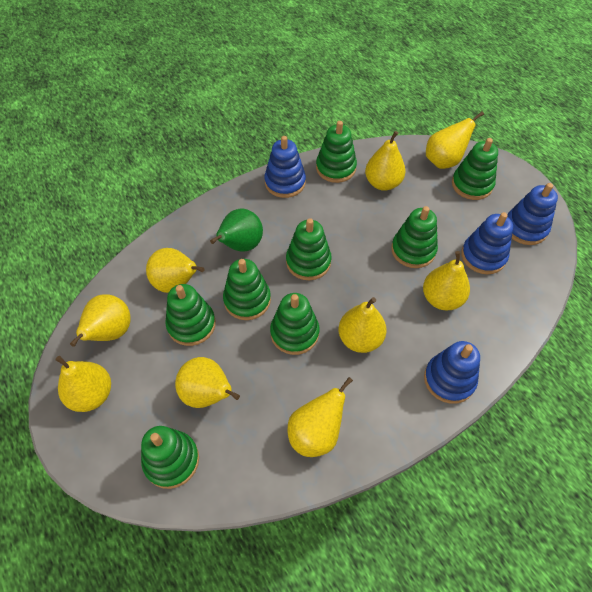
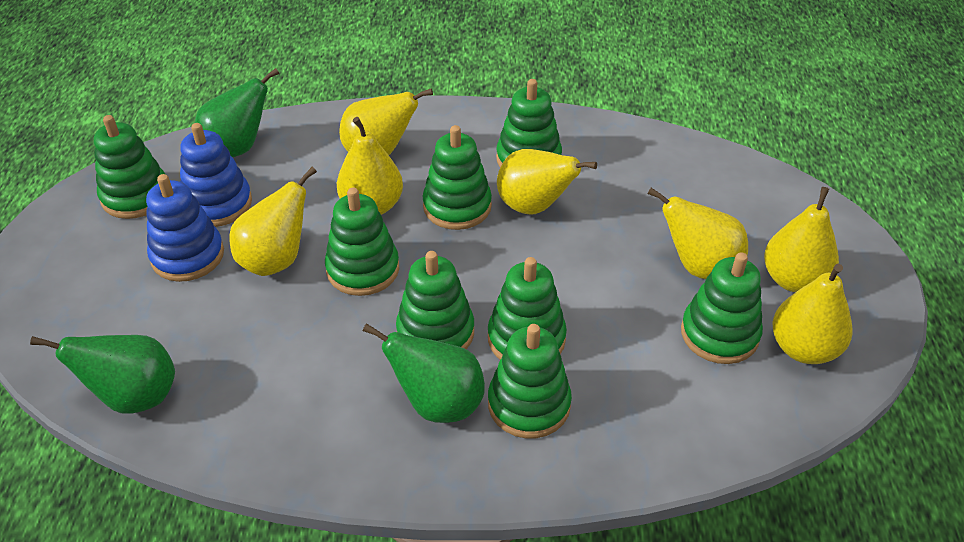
blue stacking toy: 4 -> 2
green pear: 1 -> 3
yellow pear: 9 -> 7

